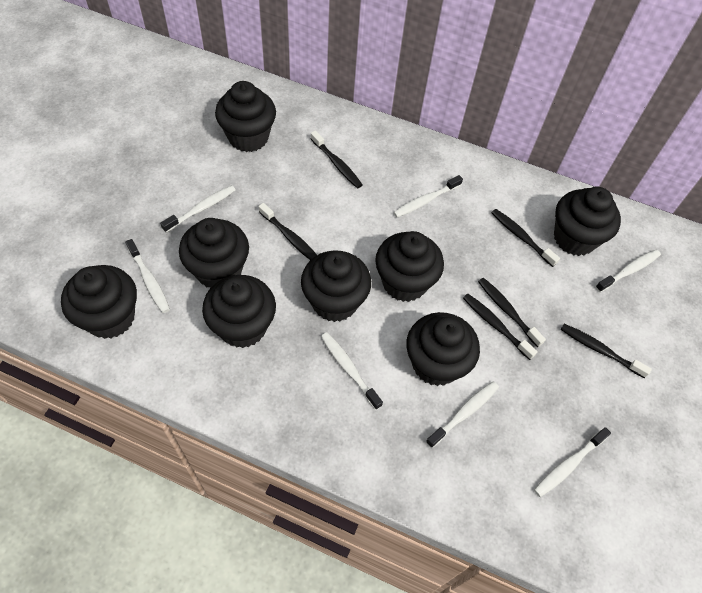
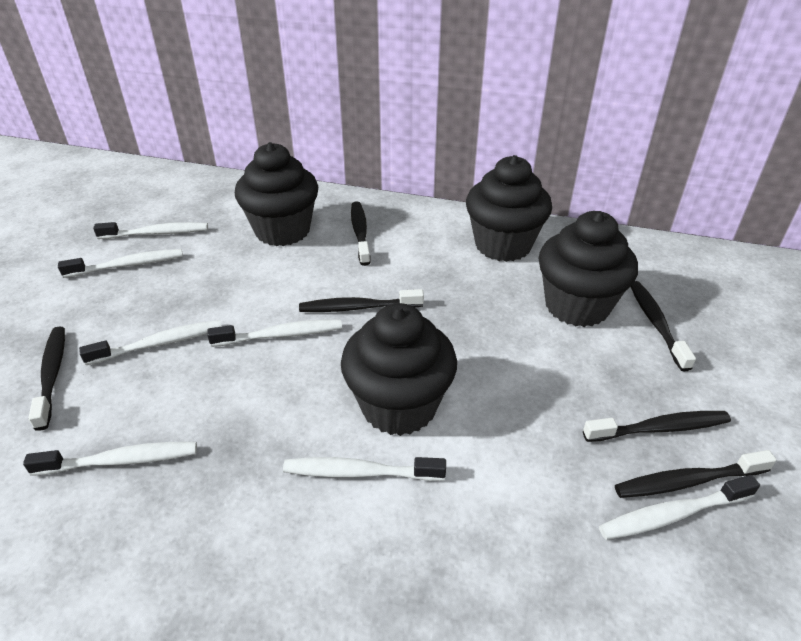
black cupcake: 8 -> 4

